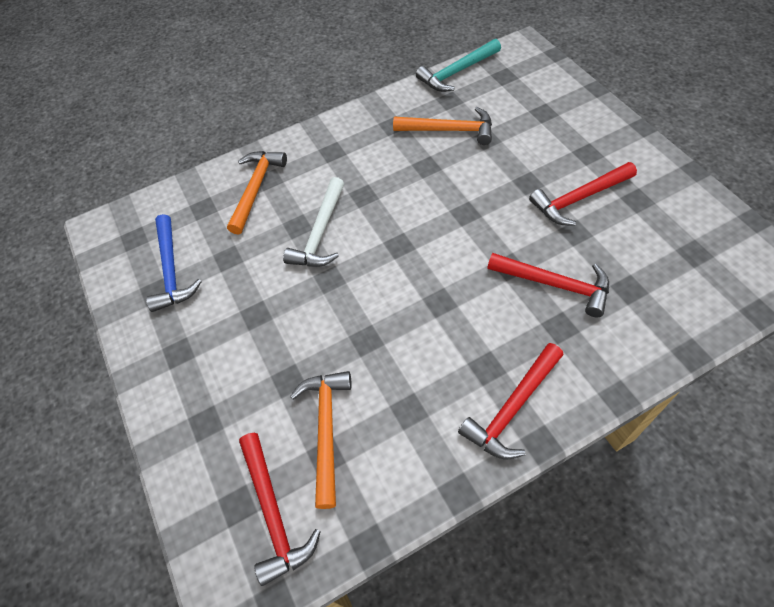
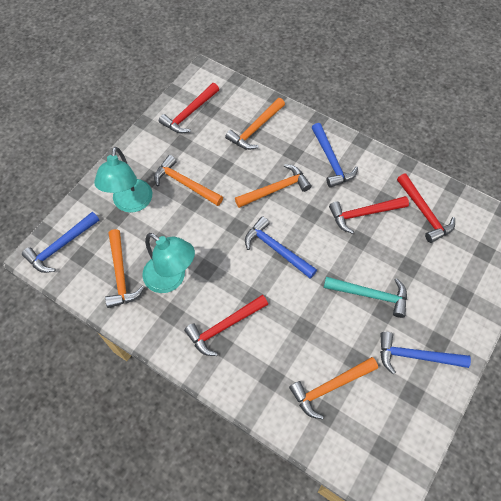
blue hammer: 1 -> 4
orange hammer: 3 -> 5
turquoise lamp: 0 -> 2
white hammer: 1 -> 0

